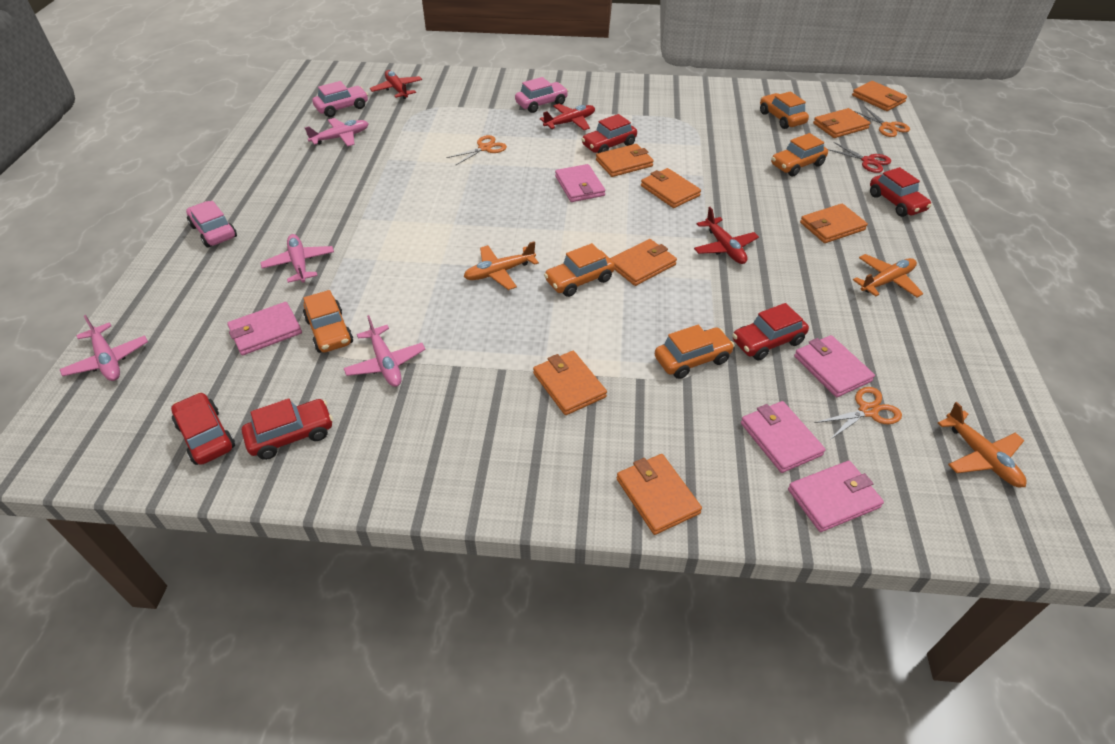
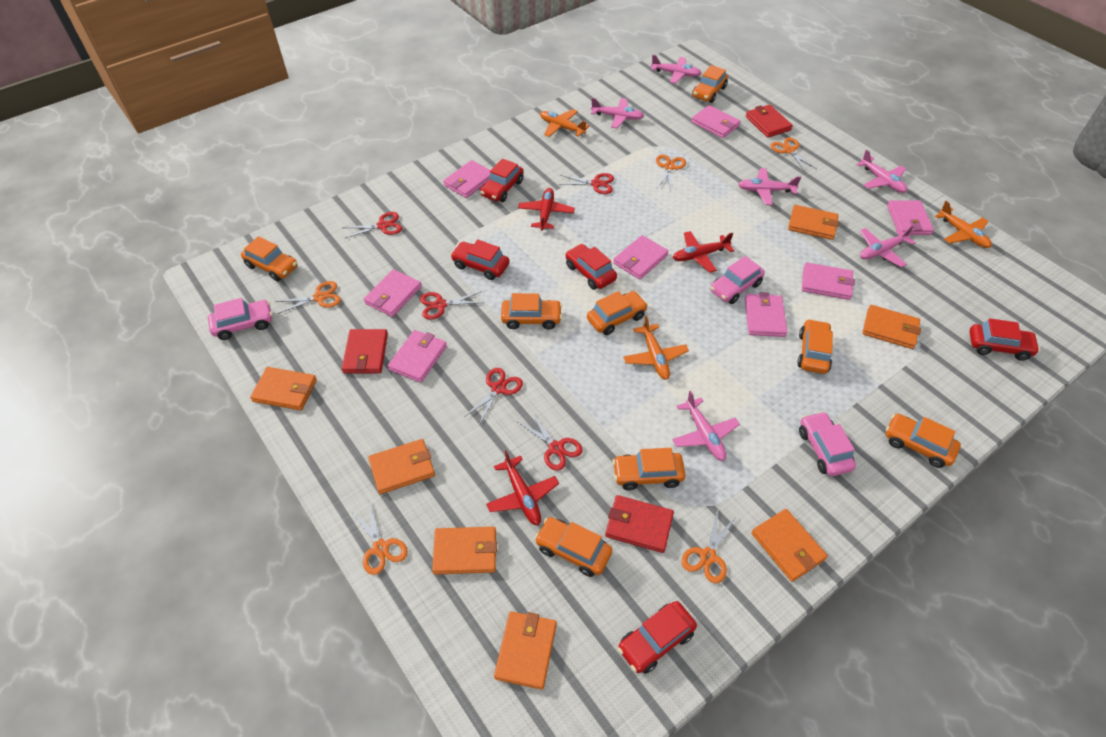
orange car: 5 -> 8
orange scissors: 3 -> 5
orange wallet: 8 -> 7
pink plane: 4 -> 6
pink wallet: 5 -> 8
red scissors: 1 -> 5
red wallet: 0 -> 3

